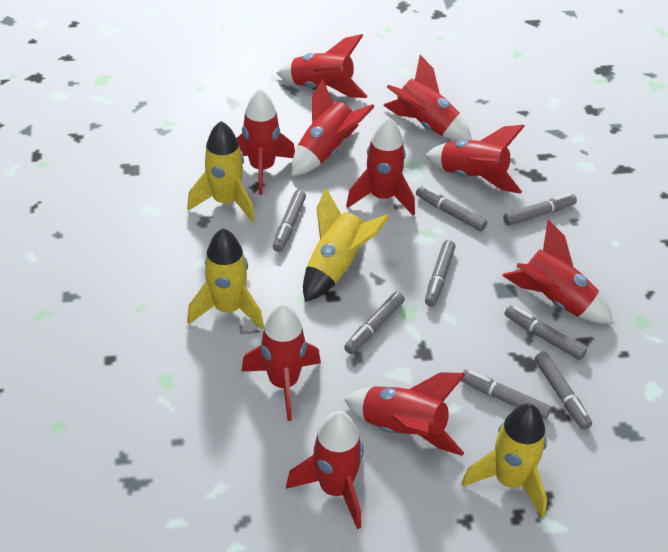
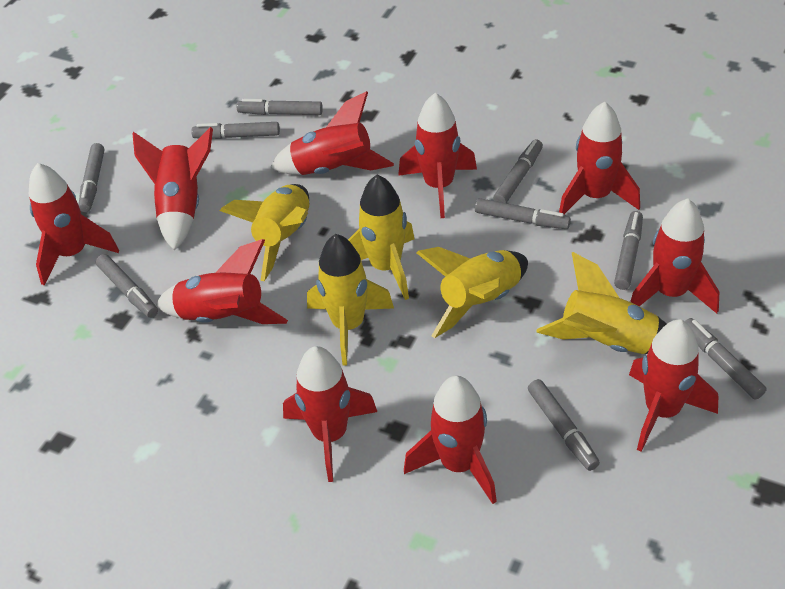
grey marker: 8 -> 9
yellow rocket: 4 -> 5

